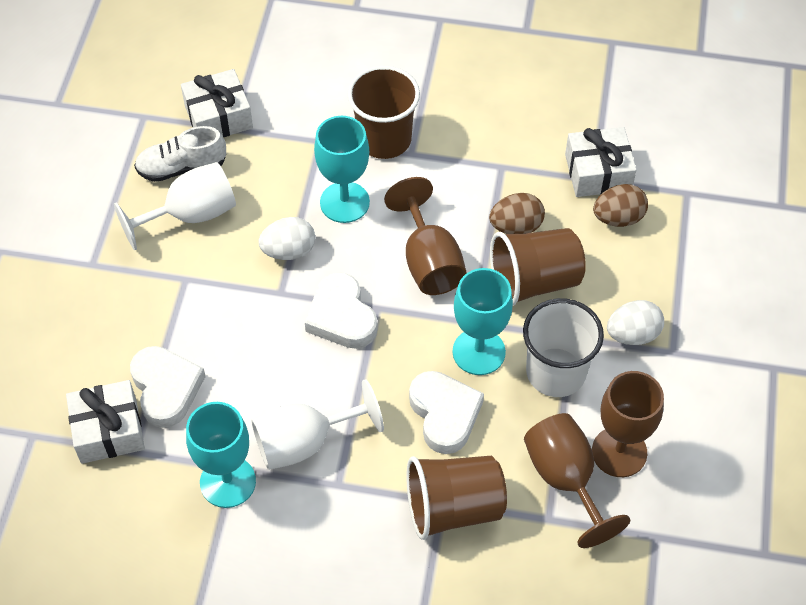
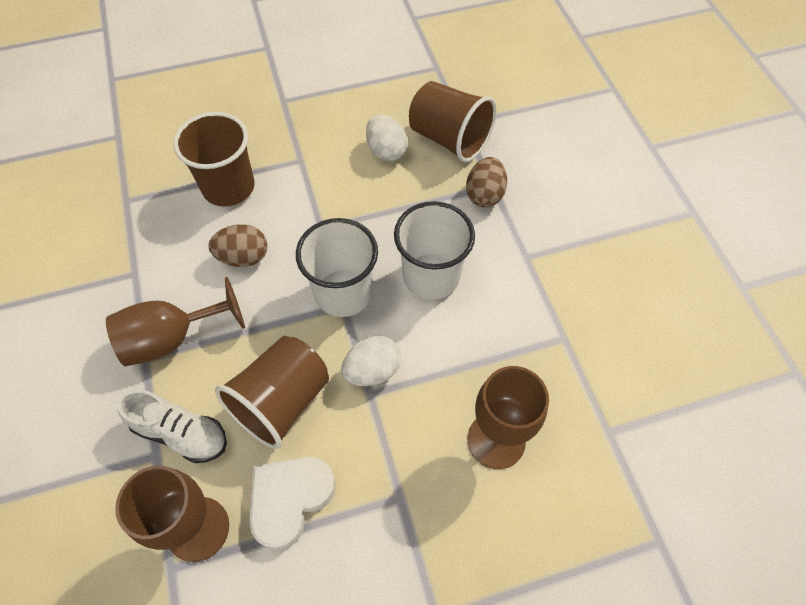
turquoise goblet: 3 -> 0
white cup: 1 -> 2
white gift: 3 -> 0
white goblet: 2 -> 0
white heart: 3 -> 1

